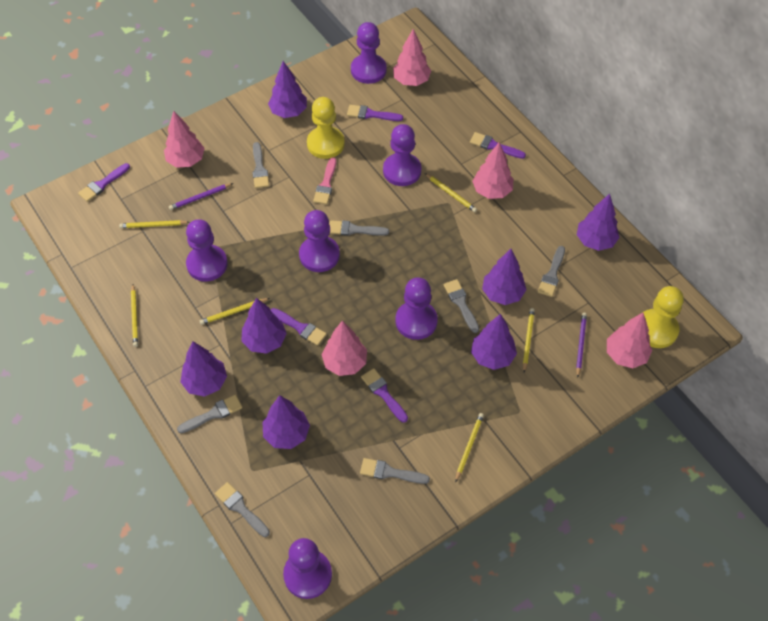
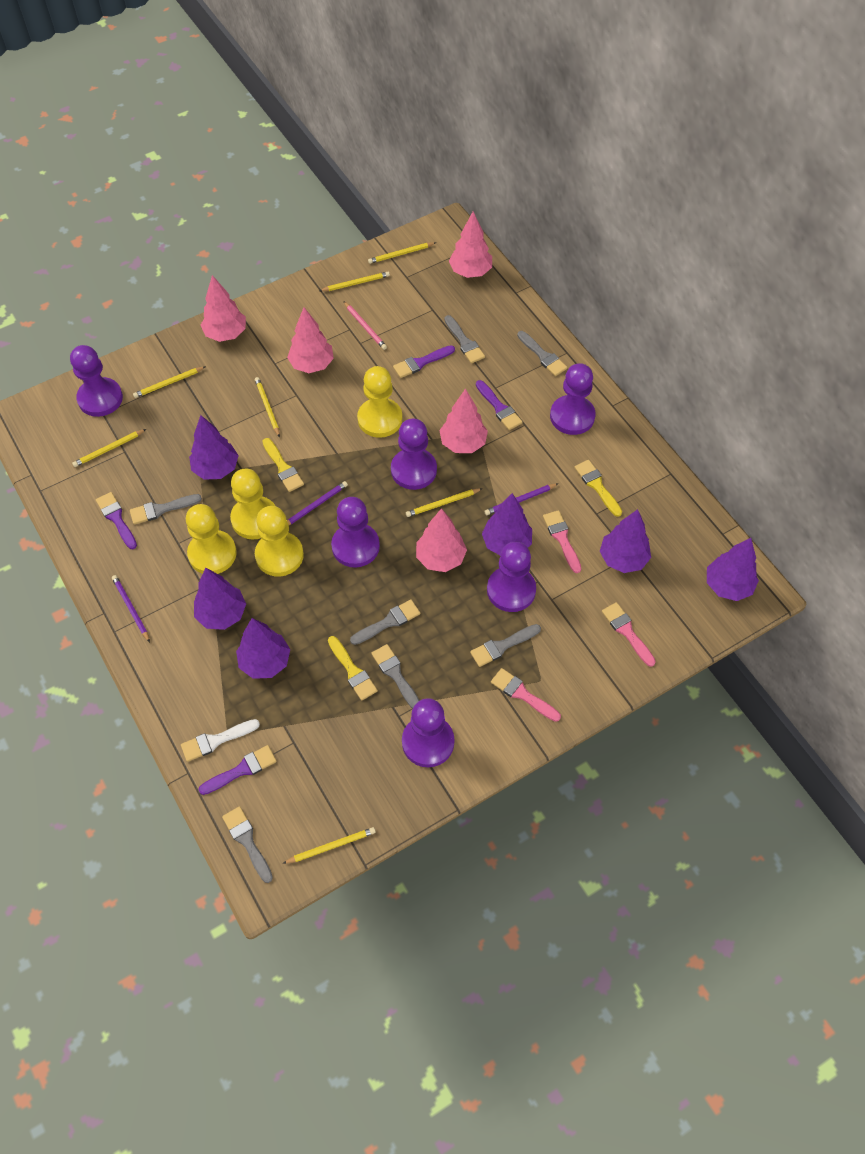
pink brush: 1 -> 3
pink pencil: 0 -> 1
purple brush: 5 -> 4
purple pencil: 2 -> 3
purple tree: 7 -> 6
white brush: 0 -> 1
yellow brush: 0 -> 3
yellow pawn: 2 -> 4
yellow pencil: 6 -> 7

